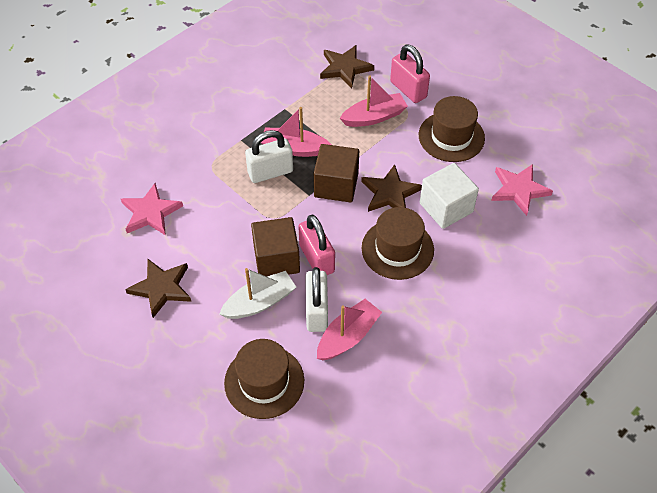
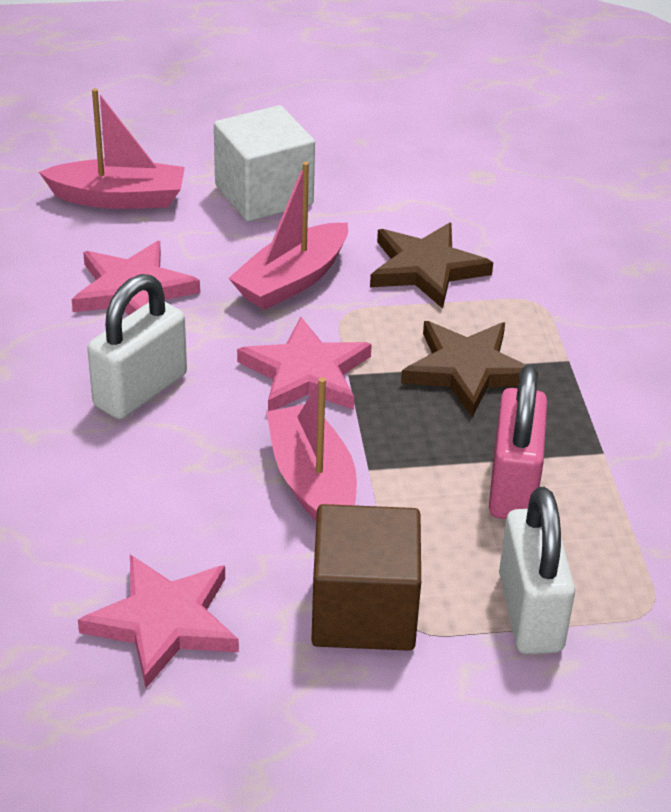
brown cube: 2 -> 1
brown hat: 3 -> 0
brown star: 3 -> 2
pink padlock: 2 -> 1
pink star: 2 -> 3
white boat: 1 -> 0

